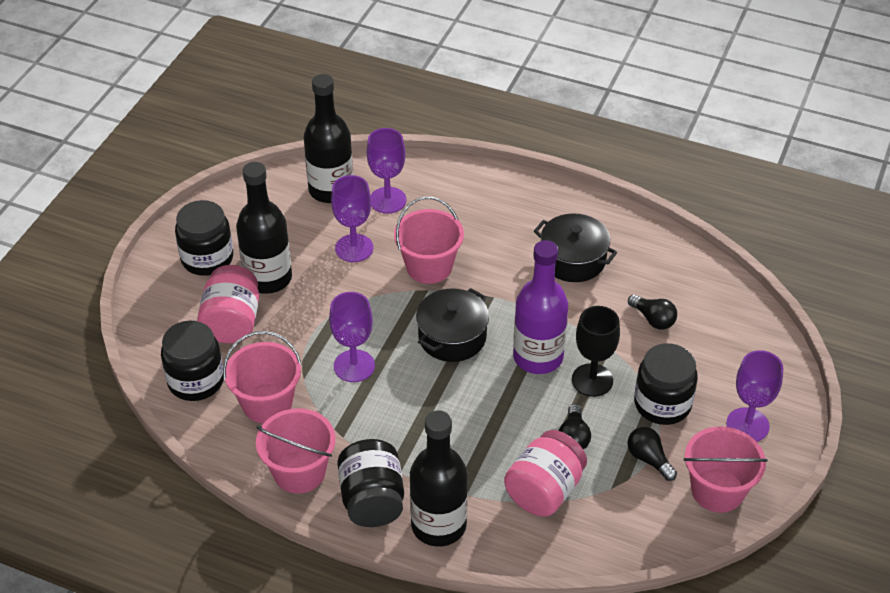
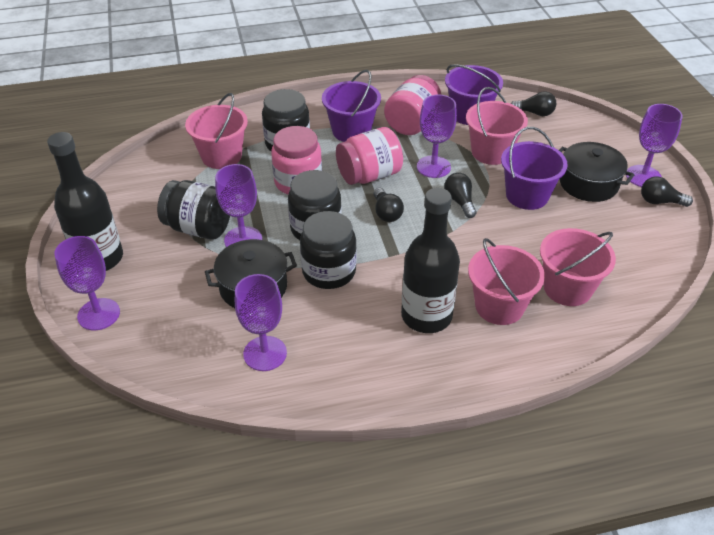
black bottle: 3 -> 2
black goblet: 1 -> 0
black light bulb: 3 -> 4
pink jar: 2 -> 3
purple bottle: 1 -> 0
purple bucket: 0 -> 3
purple goblet: 4 -> 5

